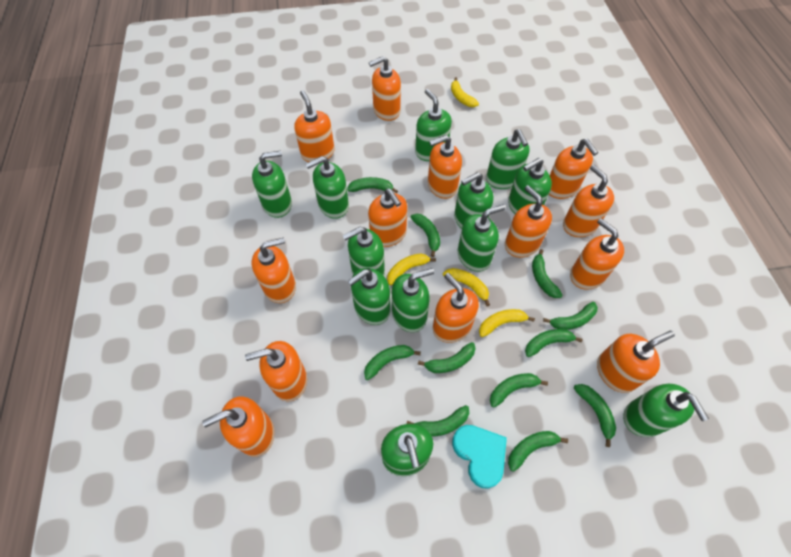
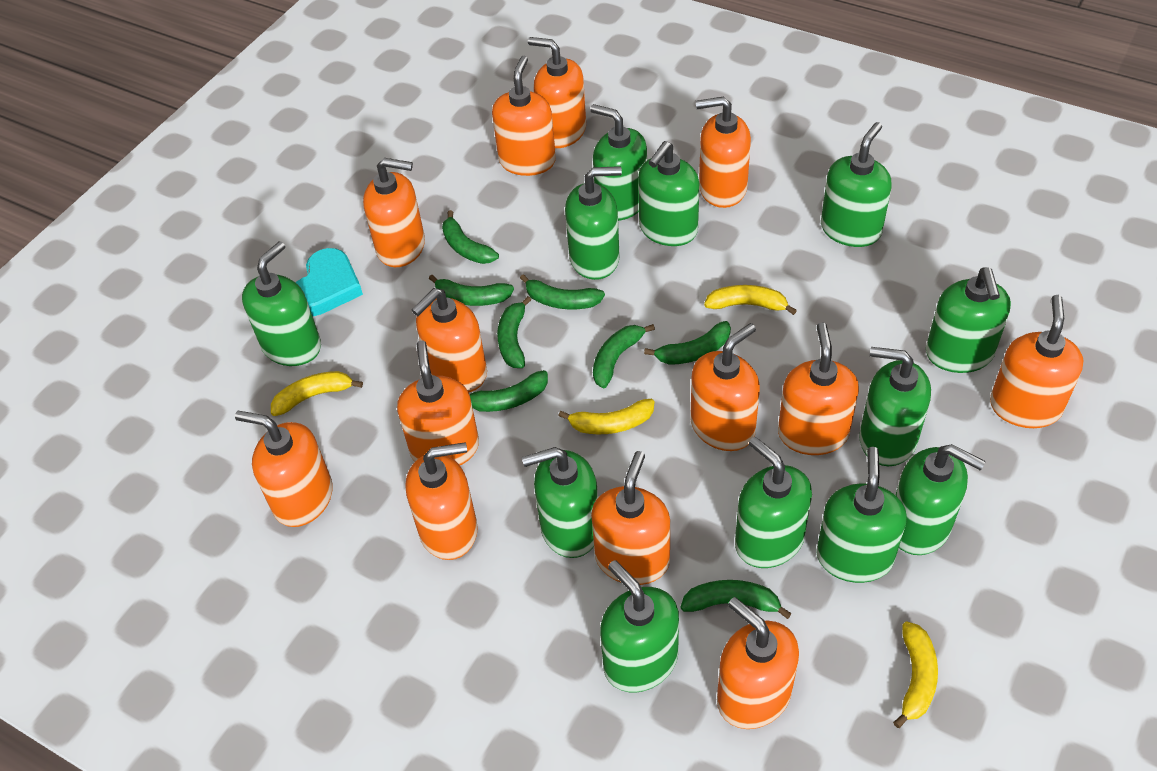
green banana: 11 -> 8

